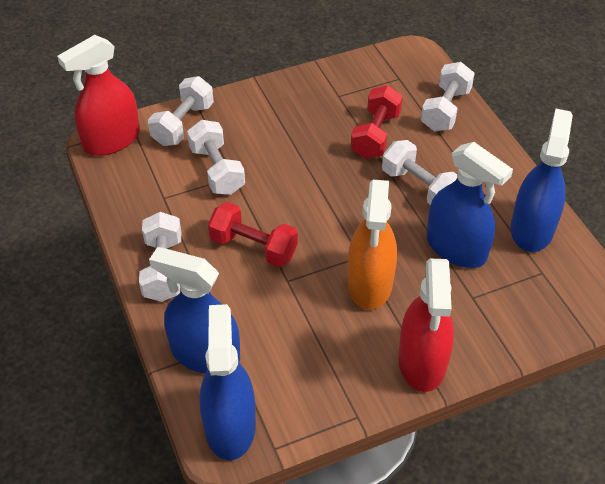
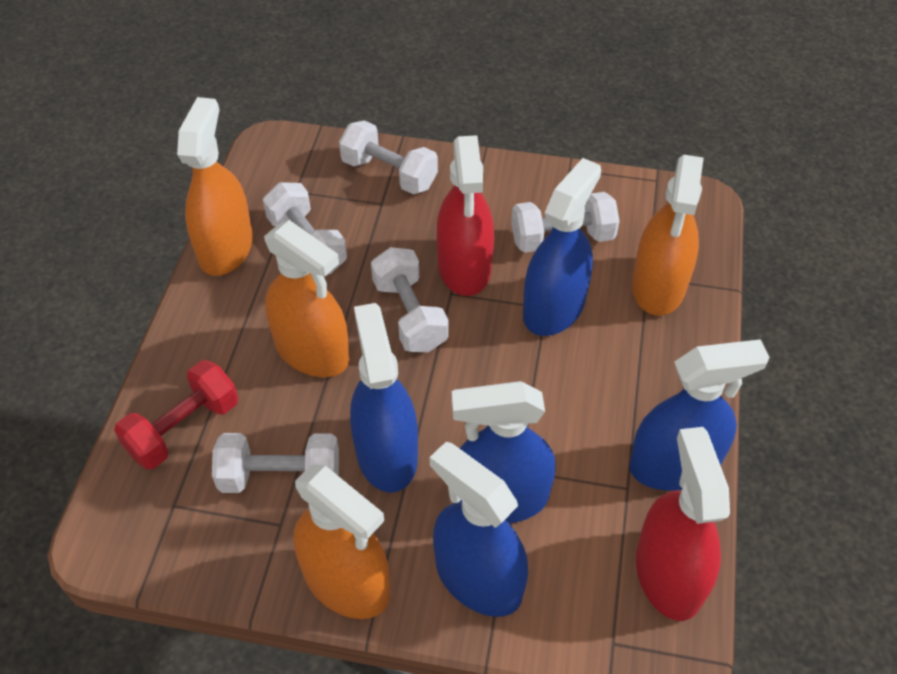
blue spray bottle: 4 -> 5
orange spray bottle: 1 -> 4
red dumbbell: 2 -> 1

